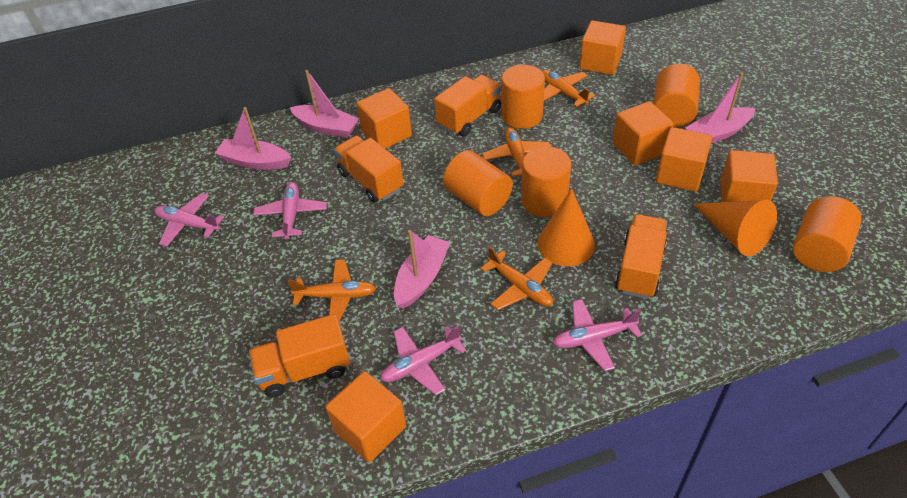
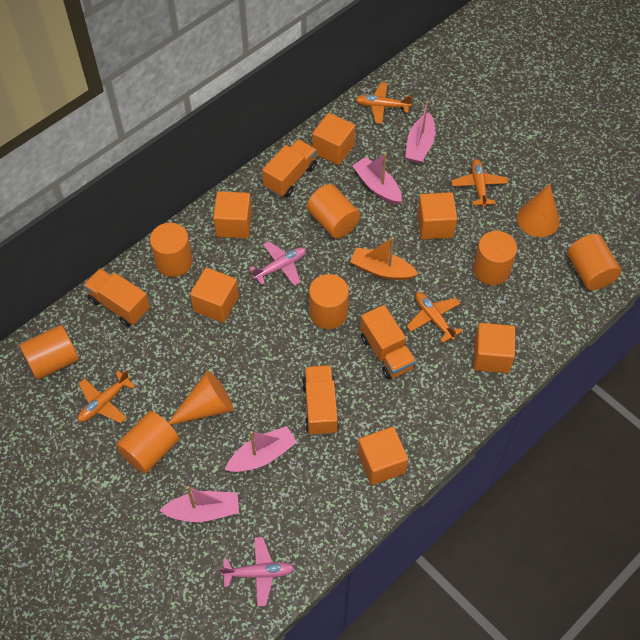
orange boat: 0 -> 1
orange cylinder: 5 -> 7
pink plane: 4 -> 2

